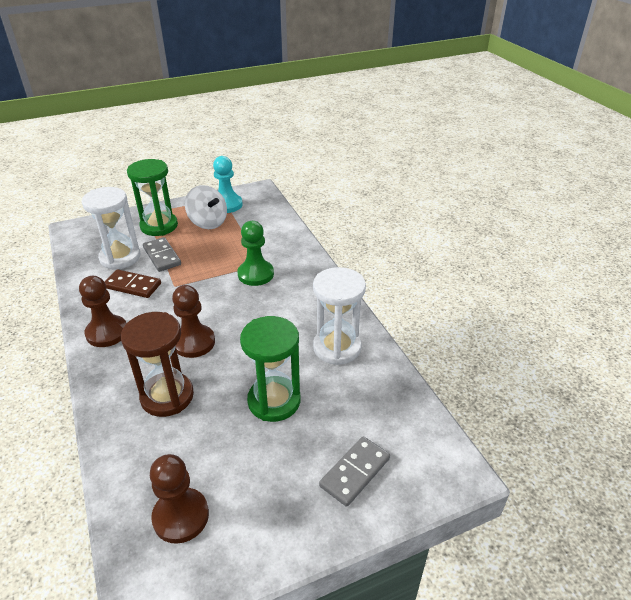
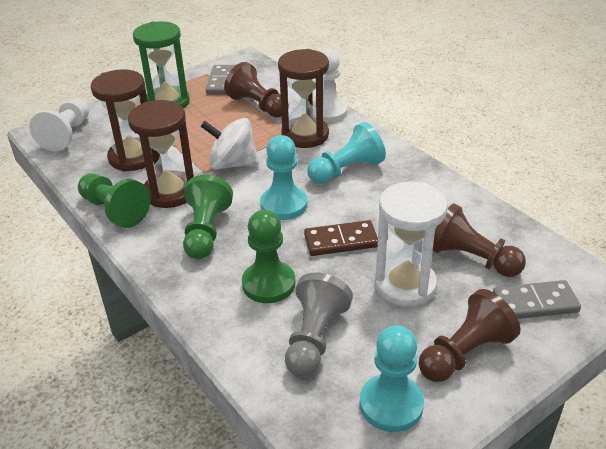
brown hourglass: 1 -> 3
green hourglass: 2 -> 1
green pawn: 1 -> 3
grey pawn: 0 -> 1
turquoise pawn: 1 -> 3
white hourglass: 2 -> 1
white pawn: 0 -> 2

